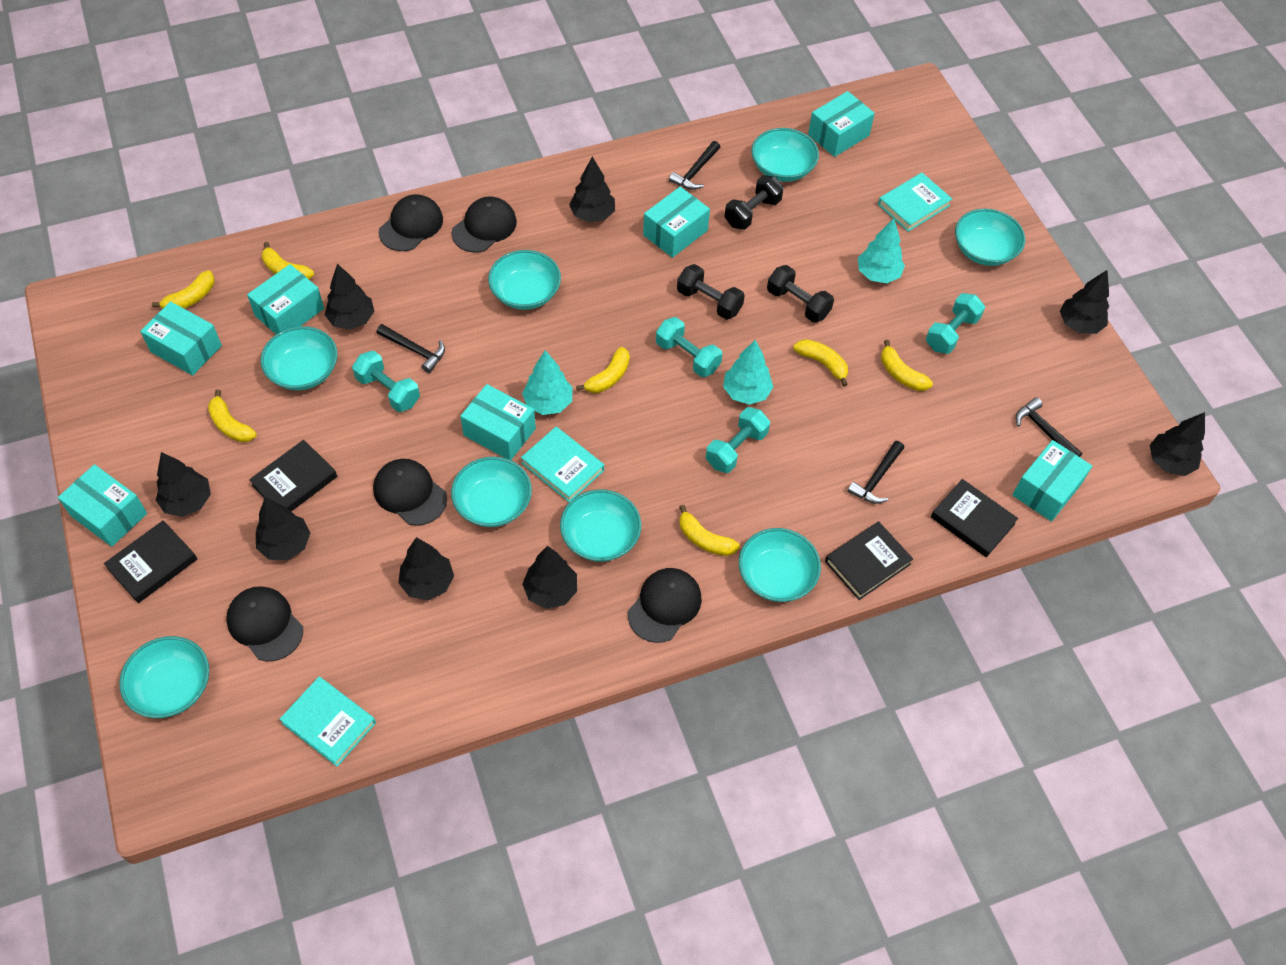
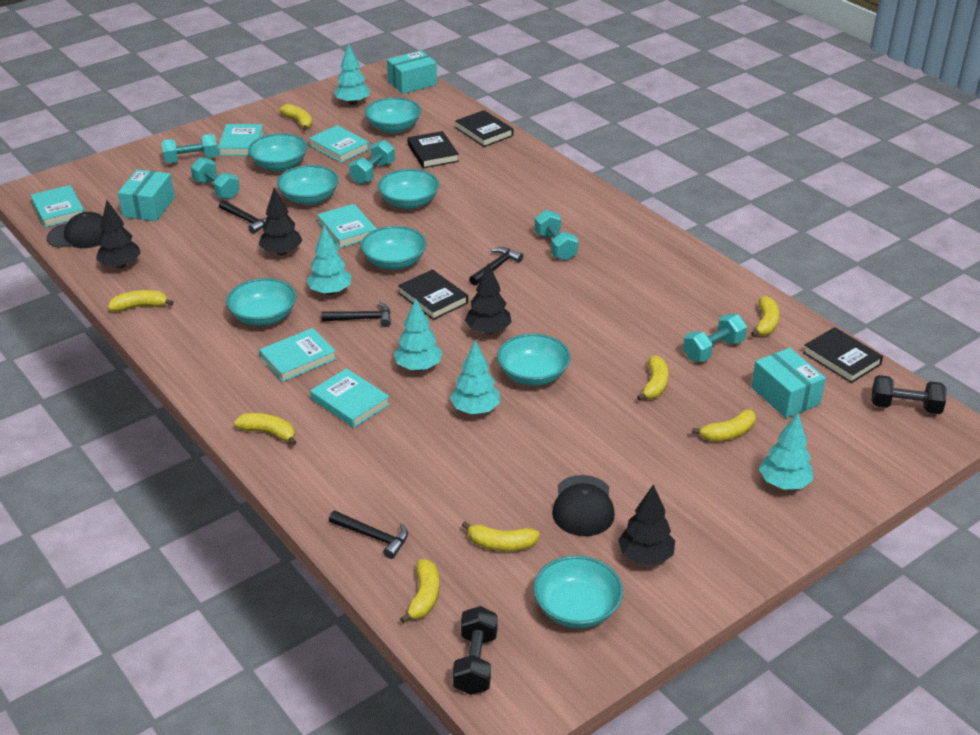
black cap: 5 -> 2
black dumbbell: 3 -> 2
black tree: 8 -> 4
turquoise book: 3 -> 6
turquoise box: 7 -> 3
turquoise dumbbell: 4 -> 5
turquoise tree: 3 -> 5
yellow banana: 7 -> 8

